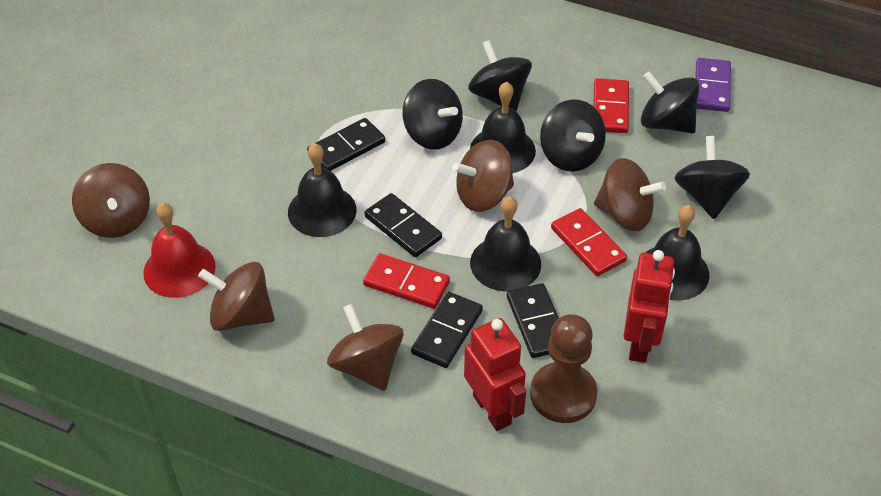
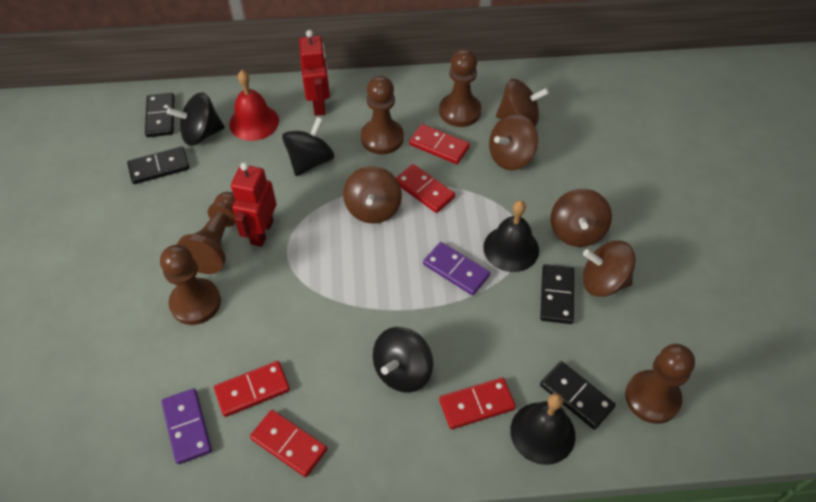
black bell: 4 -> 2
black spinning top: 5 -> 3
brown pawn: 1 -> 5
purple domino: 1 -> 2
red domino: 3 -> 5

